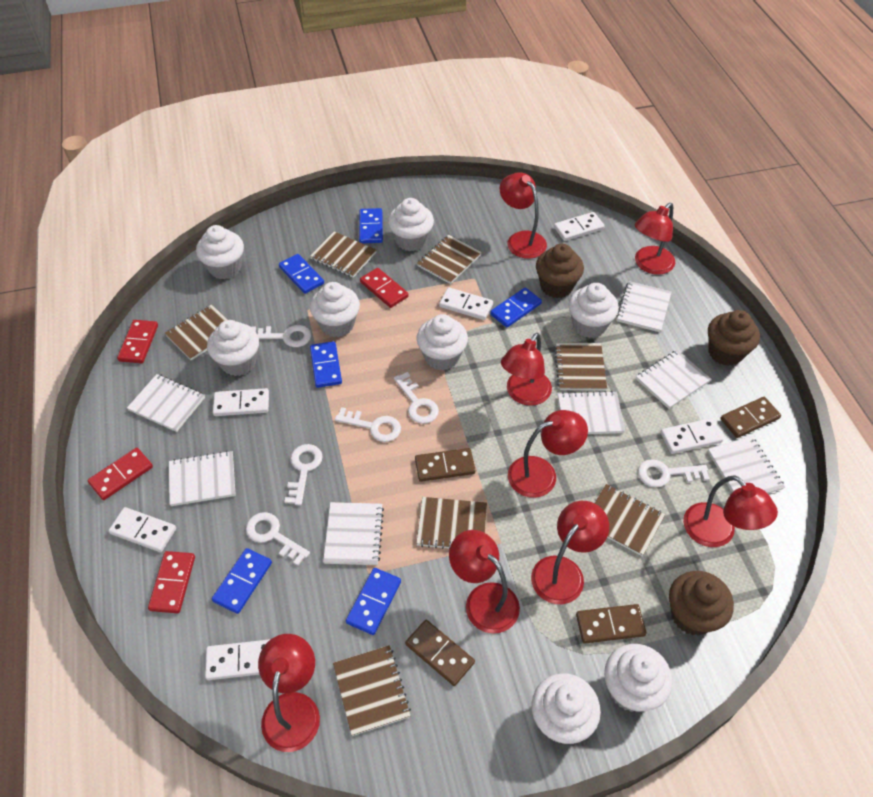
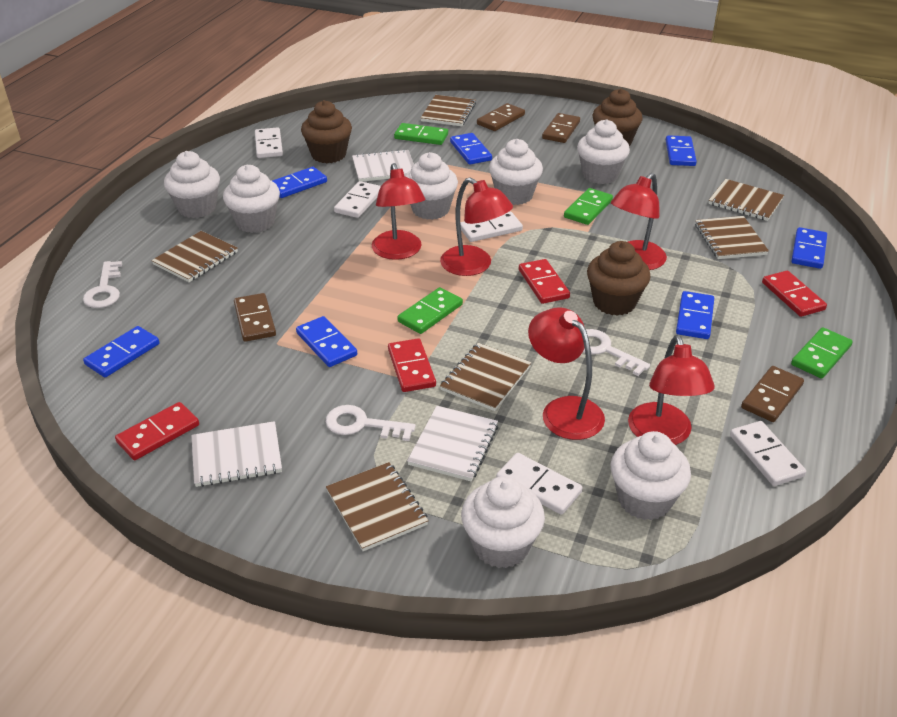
blue domino: 6 -> 7
brown notebook: 7 -> 6
green domino: 0 -> 4
red lamp: 8 -> 5
white cupcake: 8 -> 7
white domino: 6 -> 5
white key: 6 -> 3
white notebook: 7 -> 3

